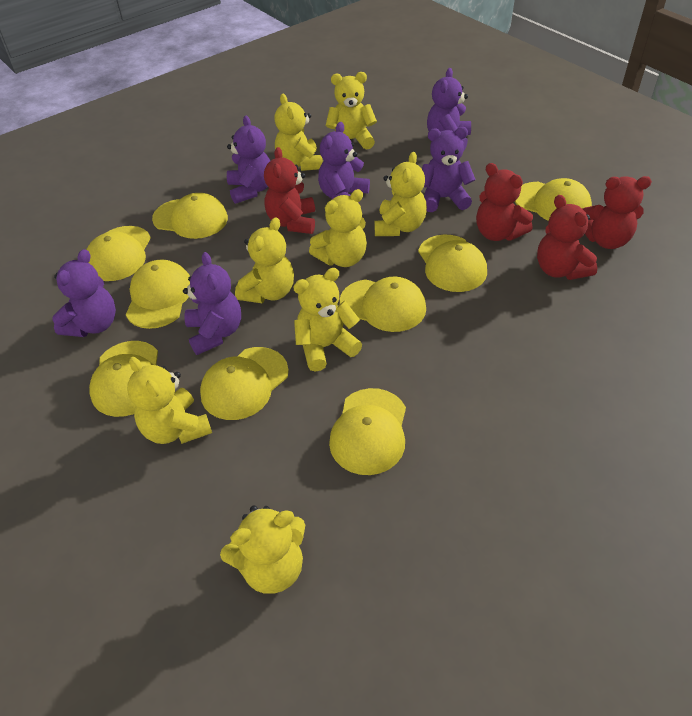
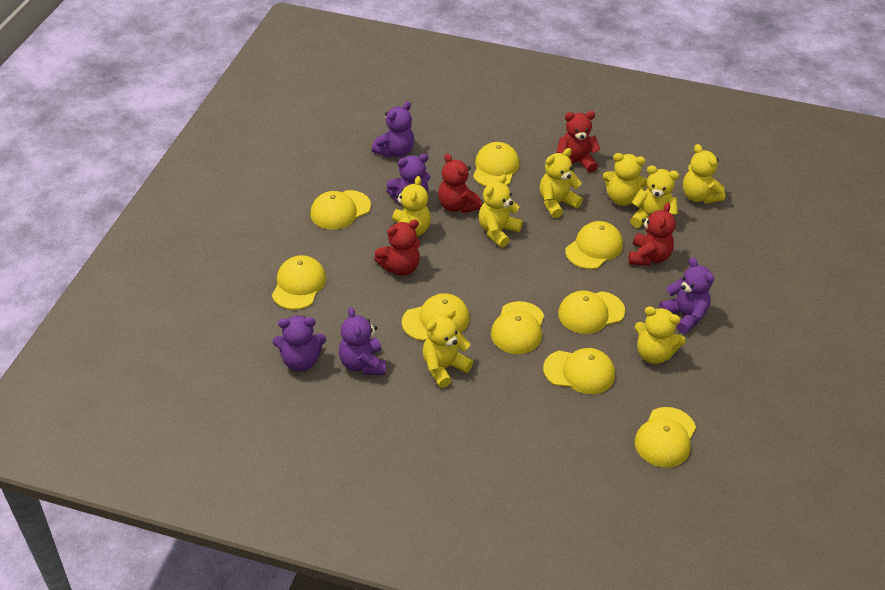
purple teddy bear: 6 -> 5

